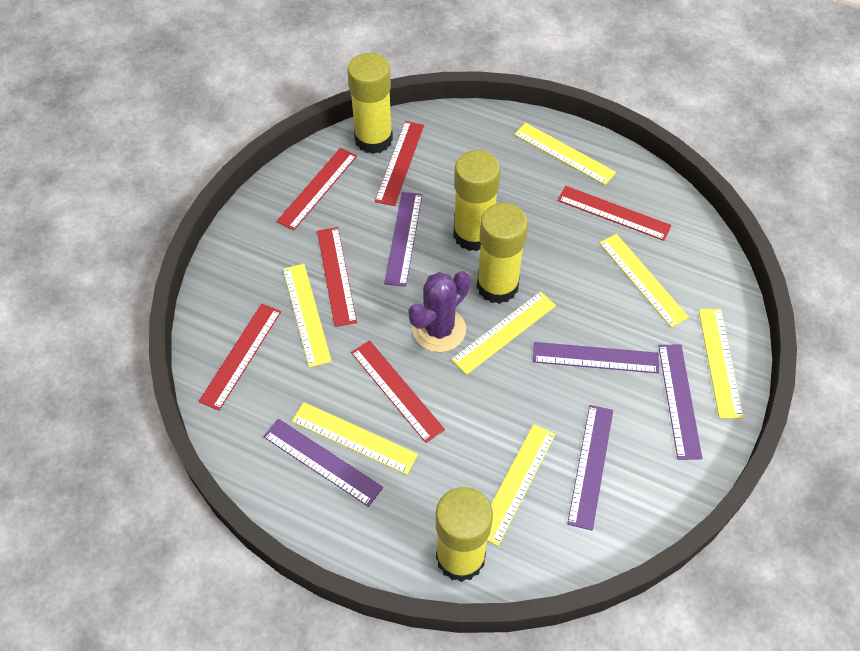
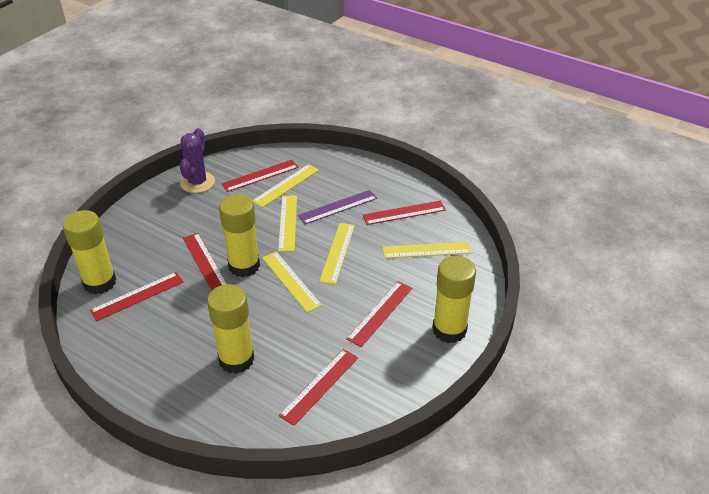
purple ruler: 5 -> 1
yellow ruler: 7 -> 5

